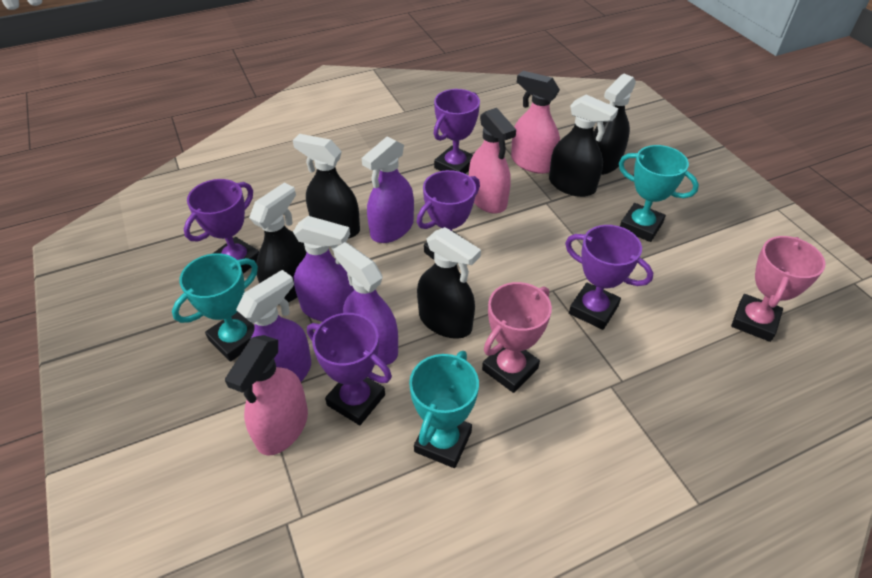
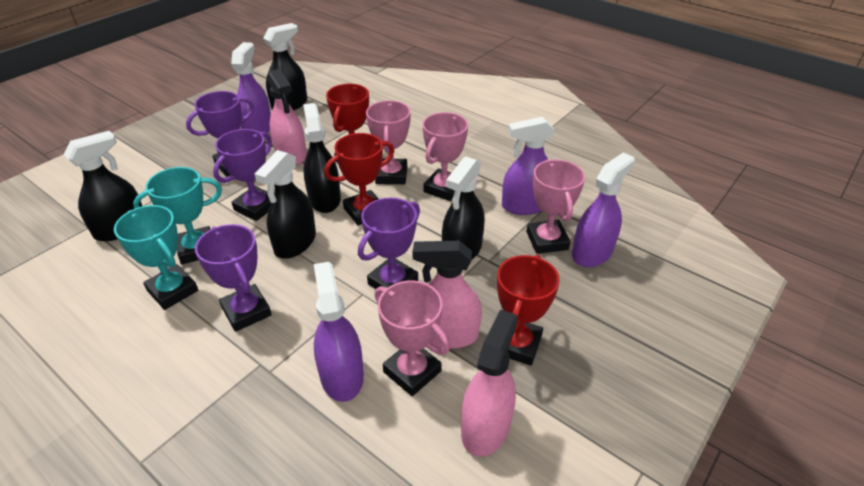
pink trophy: 2 -> 4
purple trophy: 5 -> 4
red trophy: 0 -> 3
turquoise trophy: 3 -> 2

